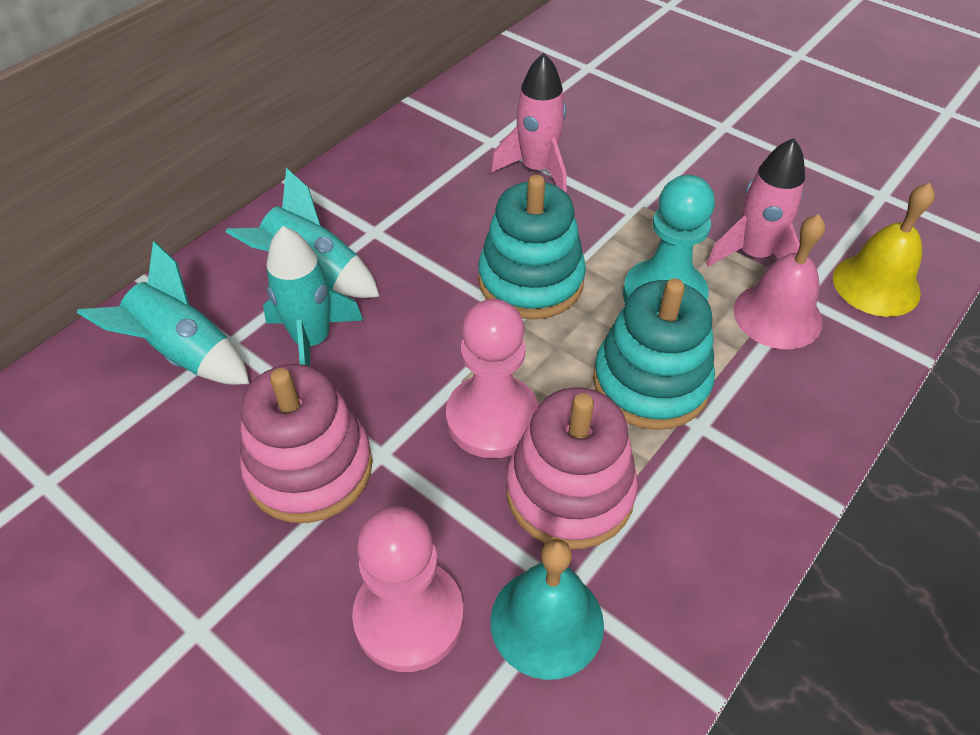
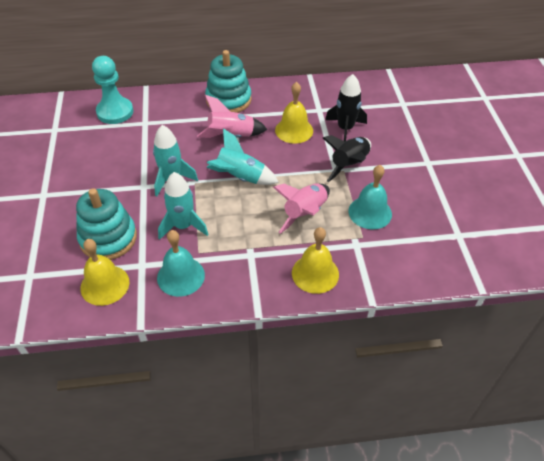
black rocket: 0 -> 2
pink bell: 1 -> 0
pink pawn: 2 -> 0
pink stacking toy: 2 -> 0
turquoise bell: 1 -> 2
yellow bell: 1 -> 3

